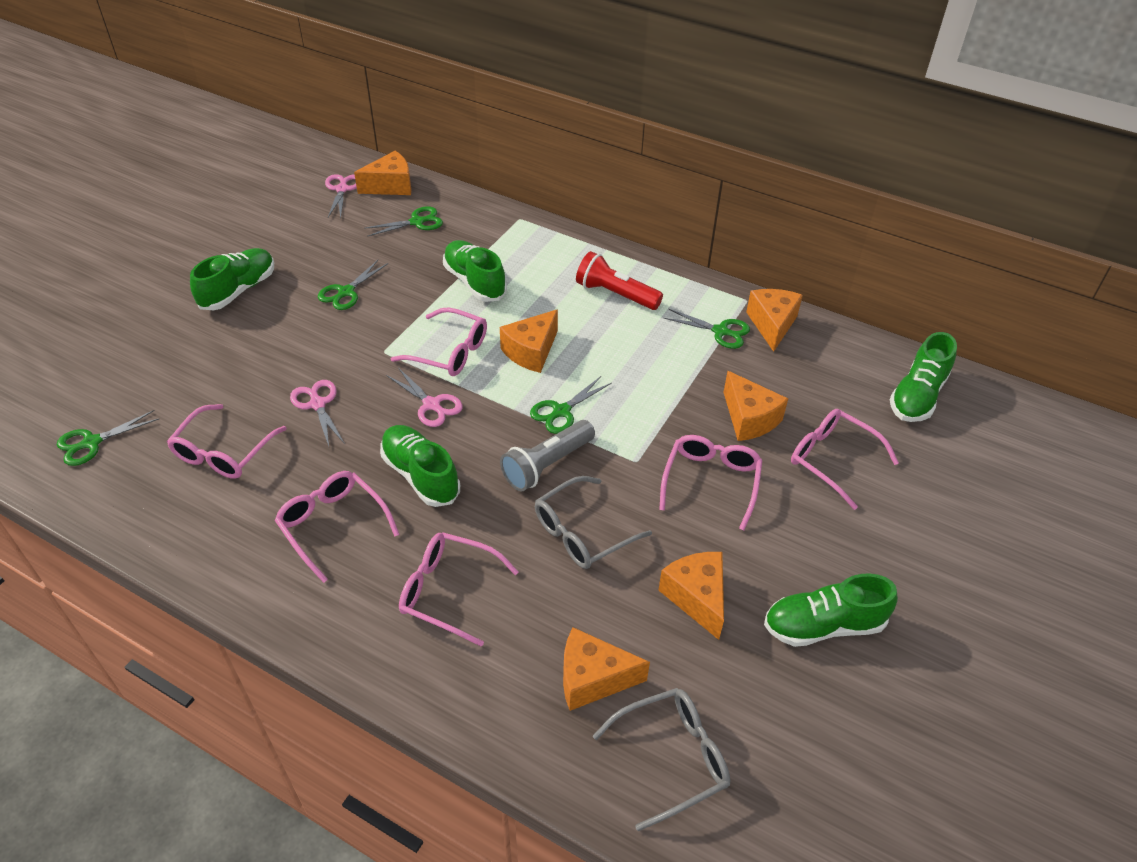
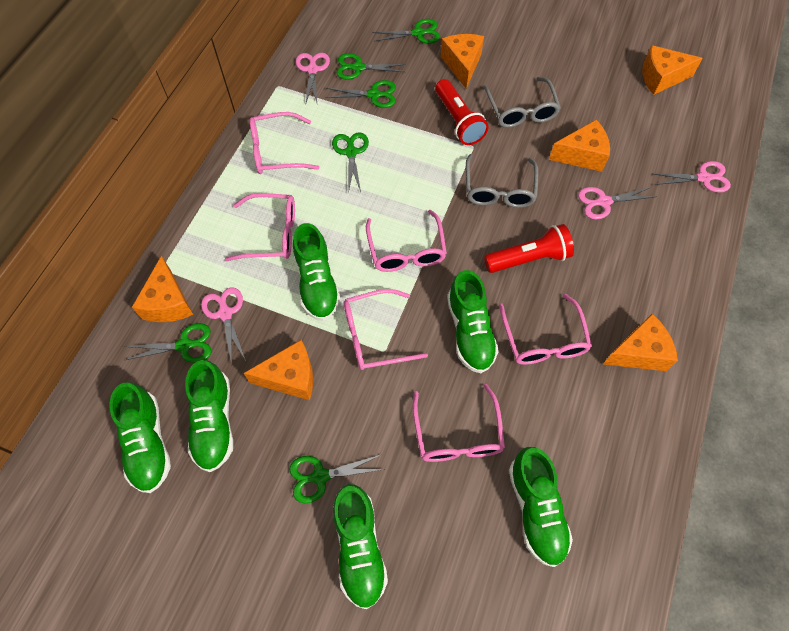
green scissors: 5 -> 6
green shoe: 5 -> 6
grey flashlight: 1 -> 0
pink scissors: 3 -> 4
red flashlight: 1 -> 2

